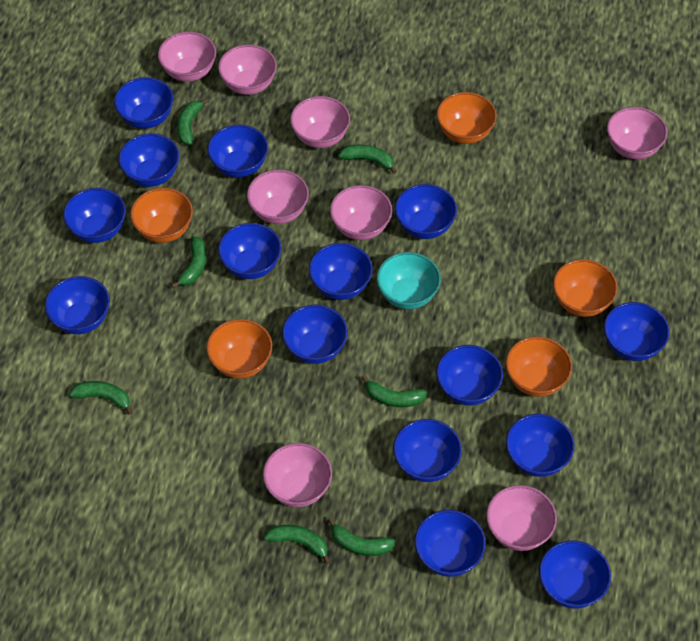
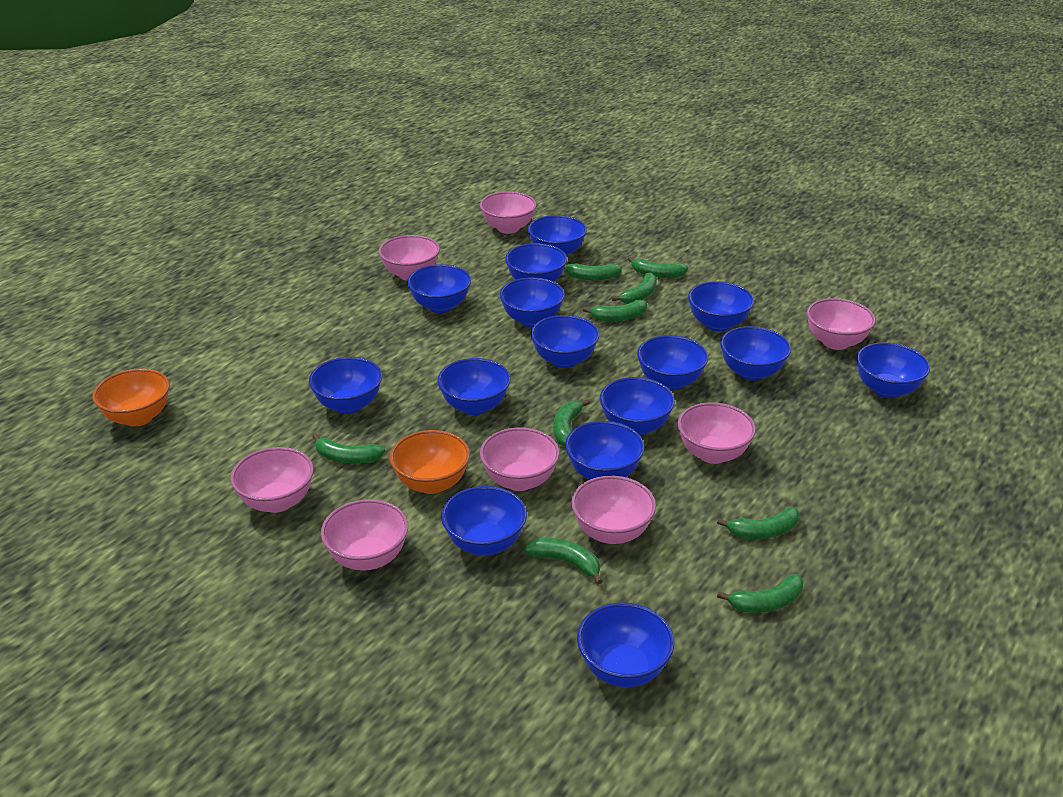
green banana: 7 -> 9
orange bowl: 5 -> 2
turquoise bowl: 1 -> 0

